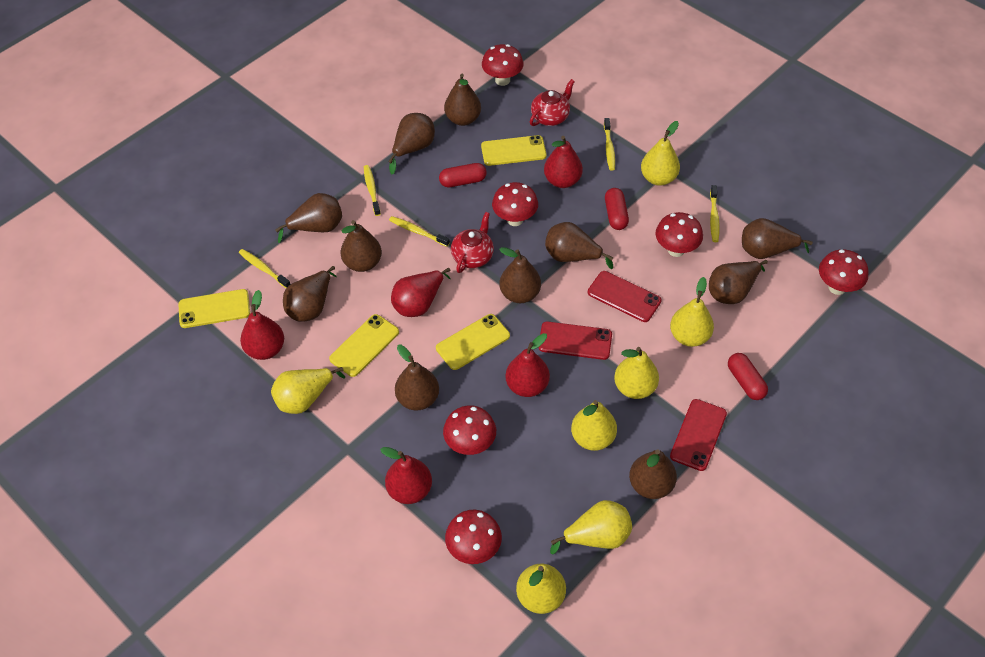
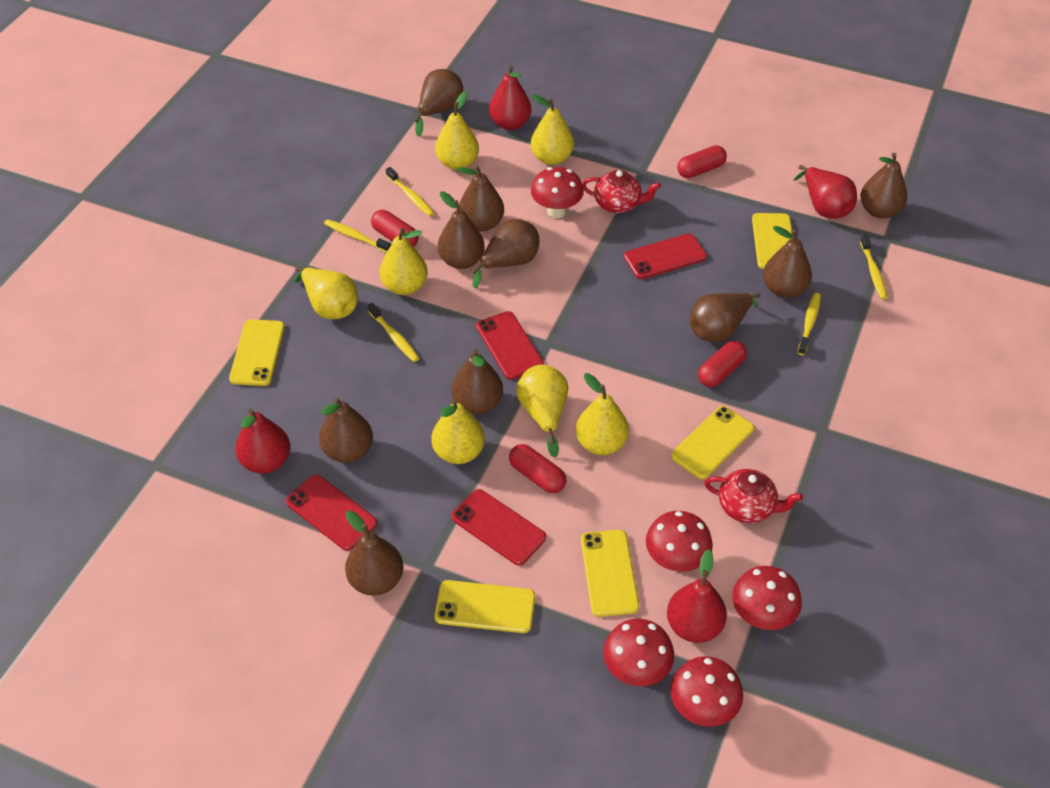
brown pear: 11 -> 10
red capsule: 3 -> 4
red mushroom: 6 -> 5
red pear: 5 -> 4
red phone: 3 -> 4
yellow phone: 4 -> 5

